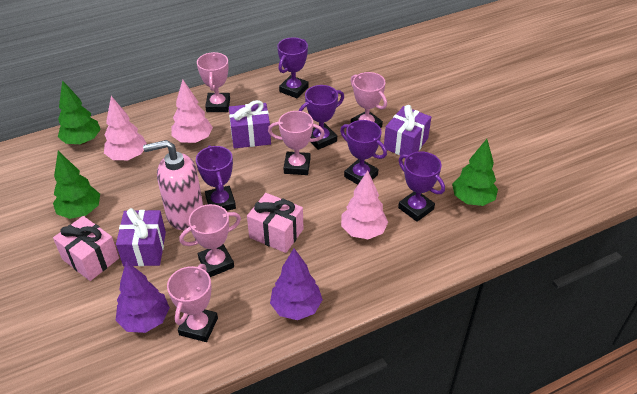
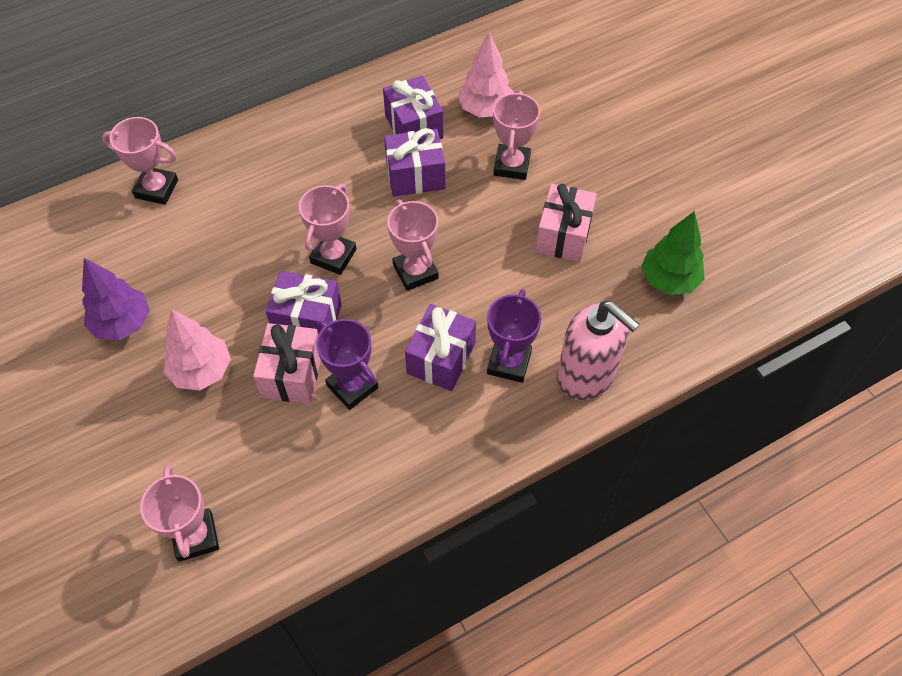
green tree: 3 -> 1
pink tree: 3 -> 2
purple gift: 3 -> 4
purple tree: 2 -> 1
purple trophy: 5 -> 2

